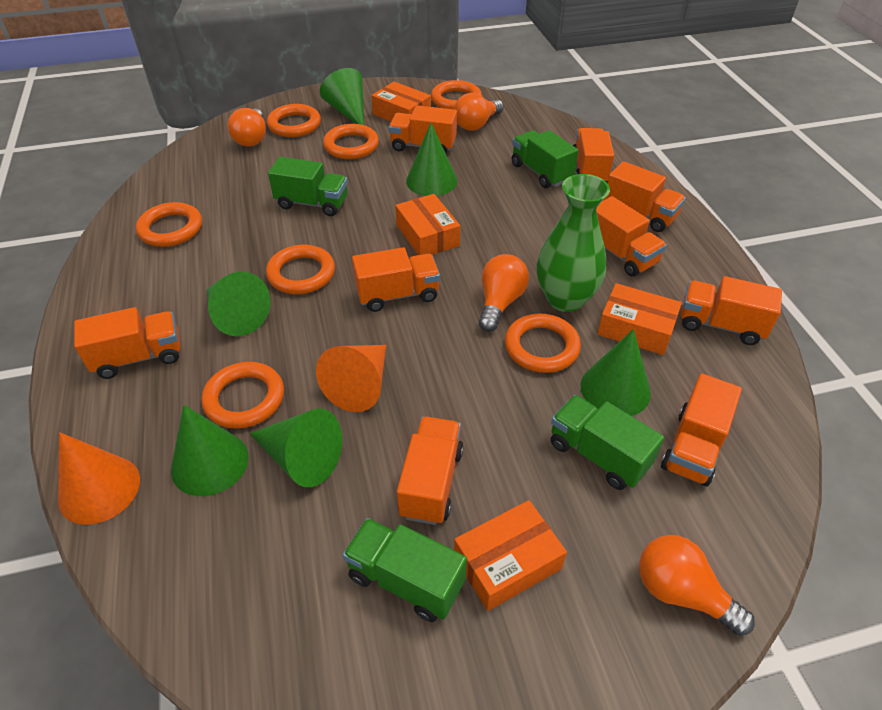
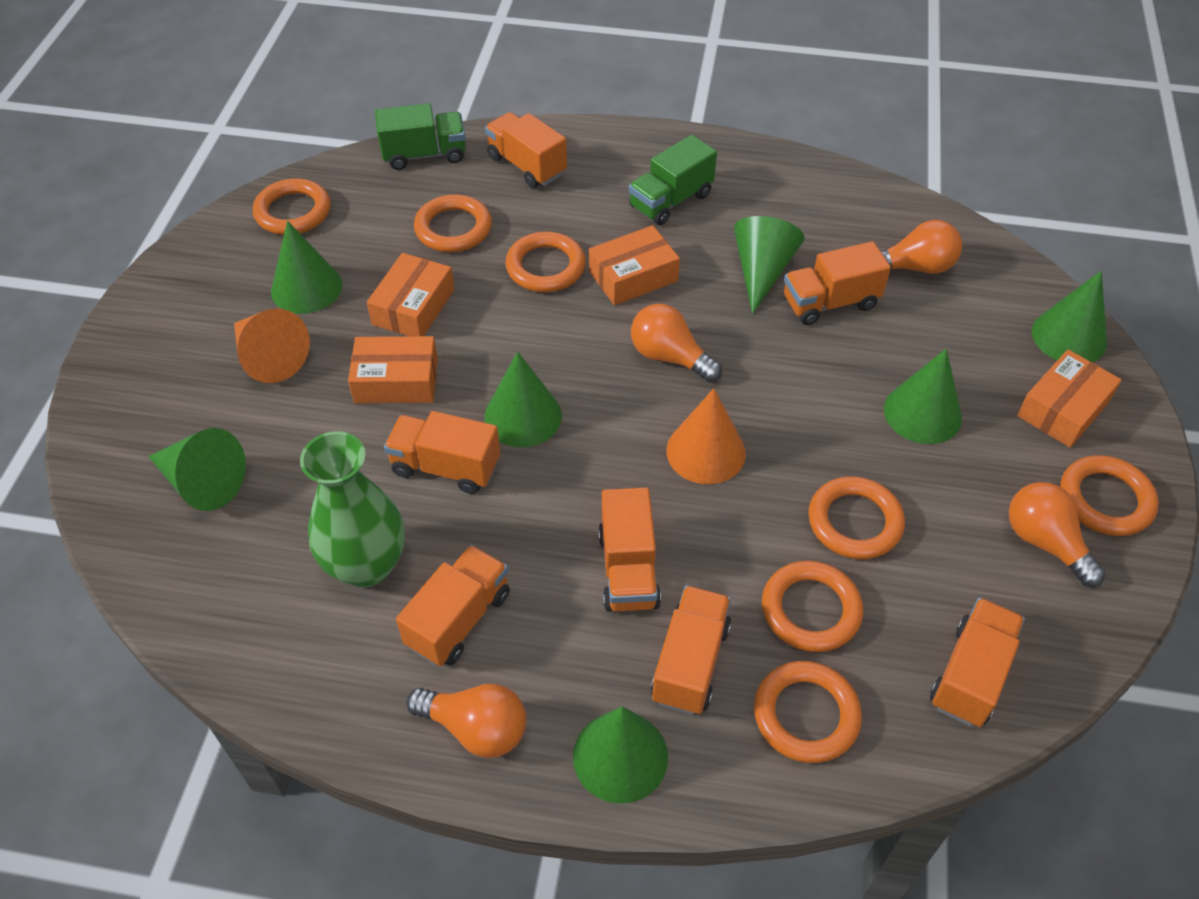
green cone: 6 -> 7
green truck: 4 -> 2
orange truck: 9 -> 7

